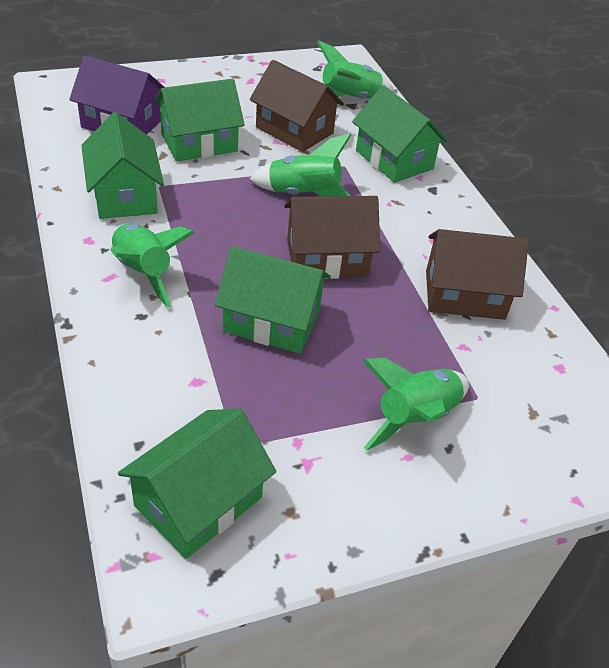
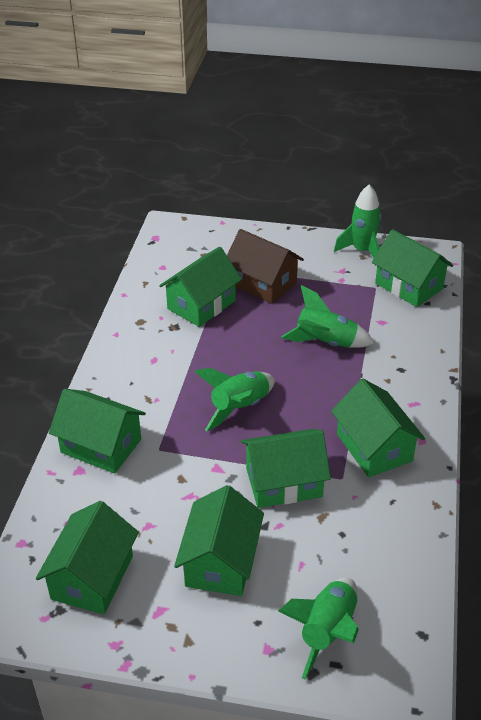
brown house: 3 -> 1
green house: 5 -> 7
purple house: 1 -> 0

